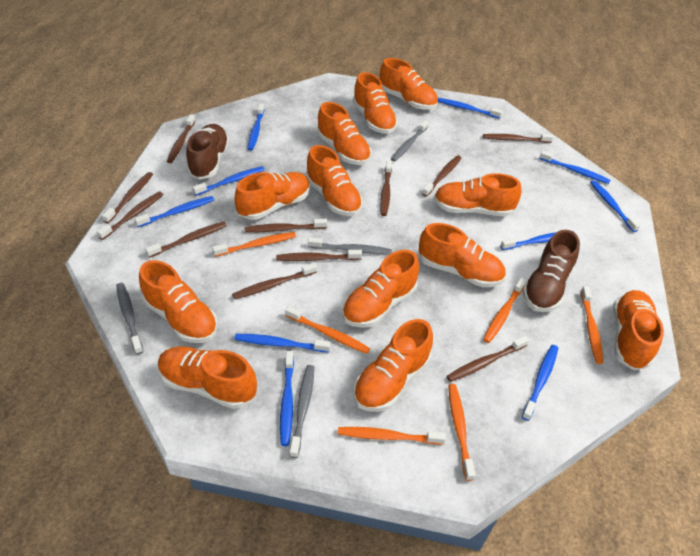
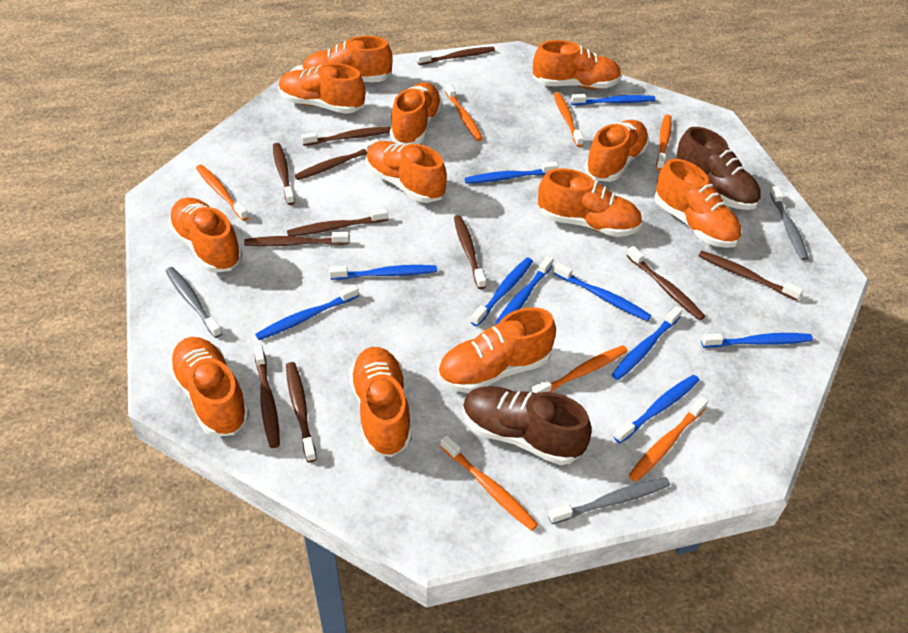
grey toothbrush: 4 -> 3
orange toothbrush: 6 -> 7

